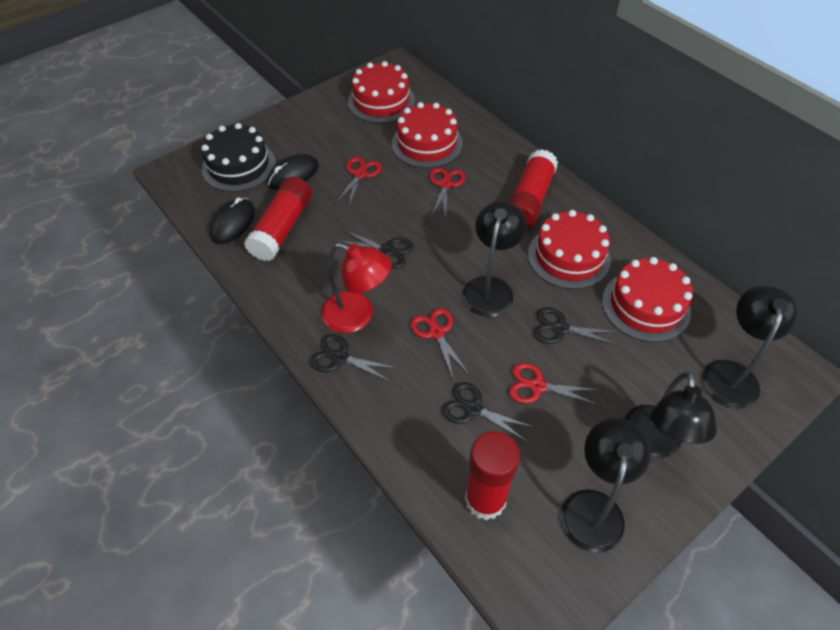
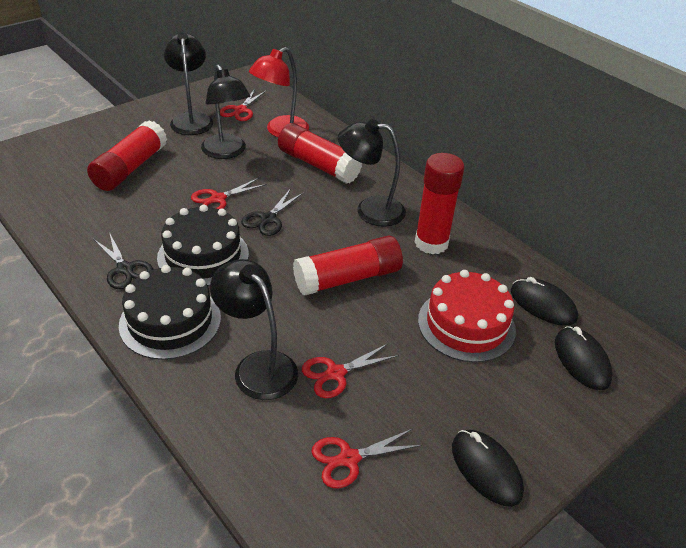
black cake: 1 -> 2
black mouse: 2 -> 3
black scissors: 4 -> 2
red cake: 4 -> 1
red glue stick: 3 -> 4

